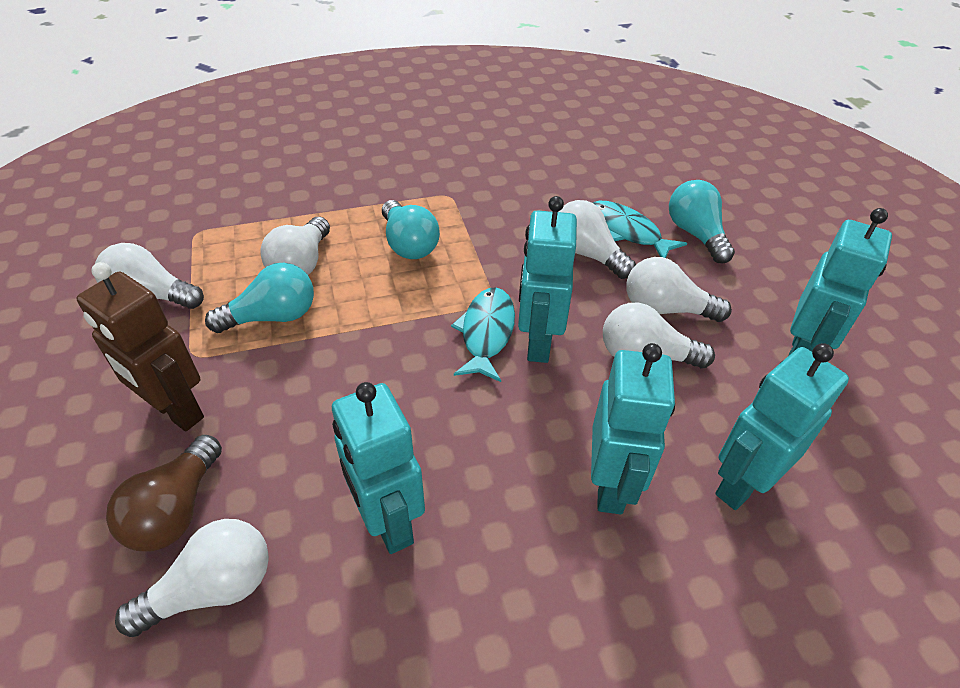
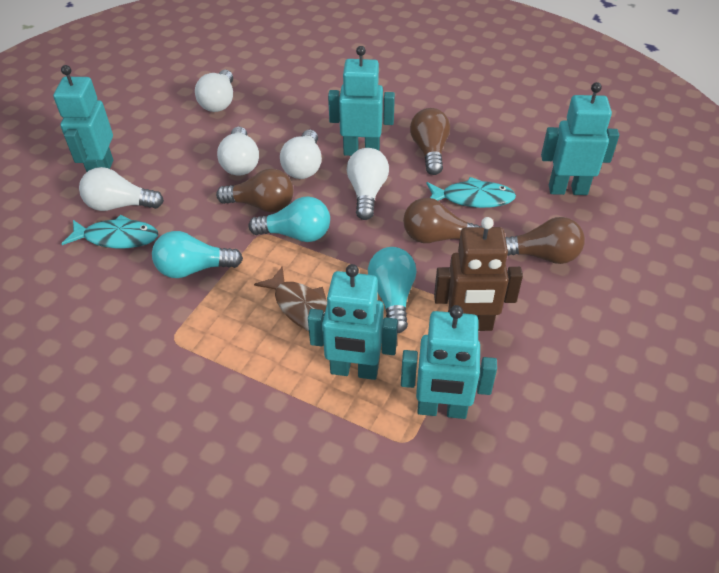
brown fish: 0 -> 1
brown light bulb: 1 -> 4
white light bulb: 6 -> 5

